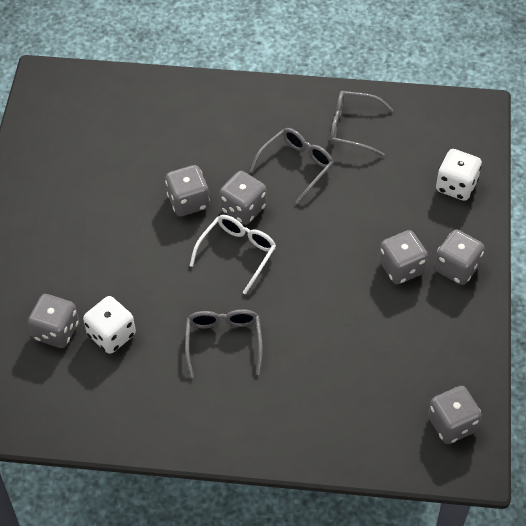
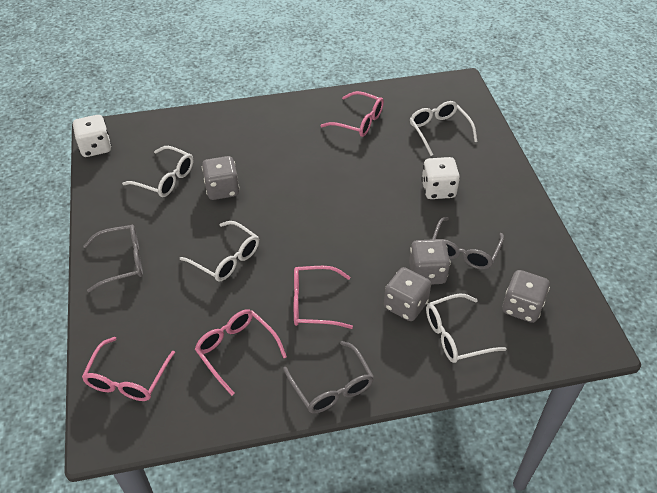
grey dice: 6 -> 4
pink glasses: 0 -> 4
white glasses: 1 -> 4

